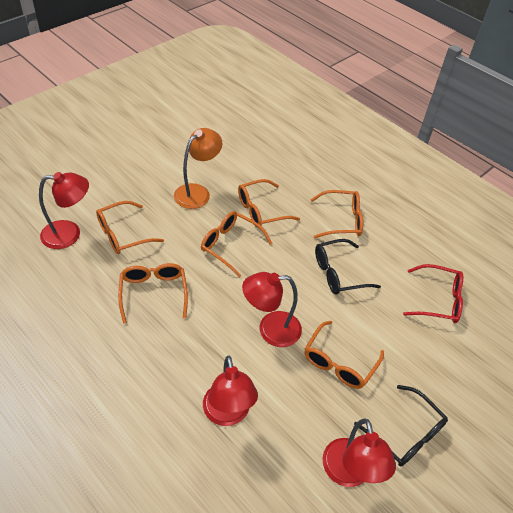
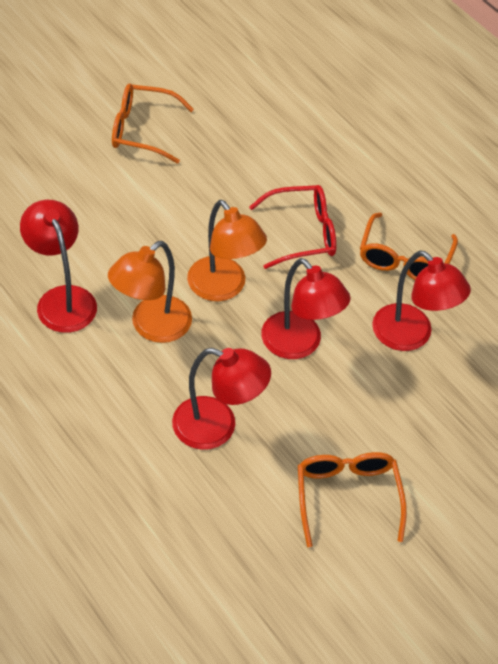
black glasses: 2 -> 0
orange glasses: 6 -> 3
orange lamp: 1 -> 2

